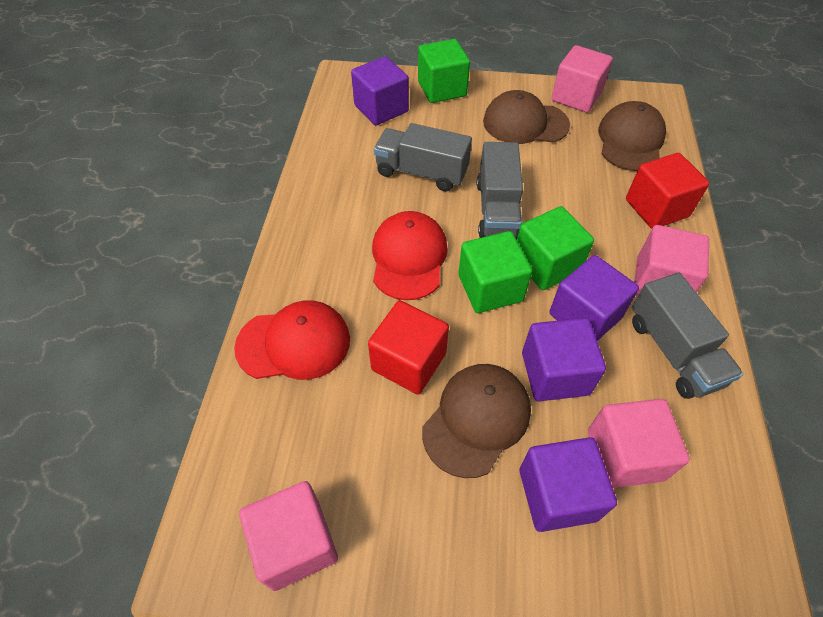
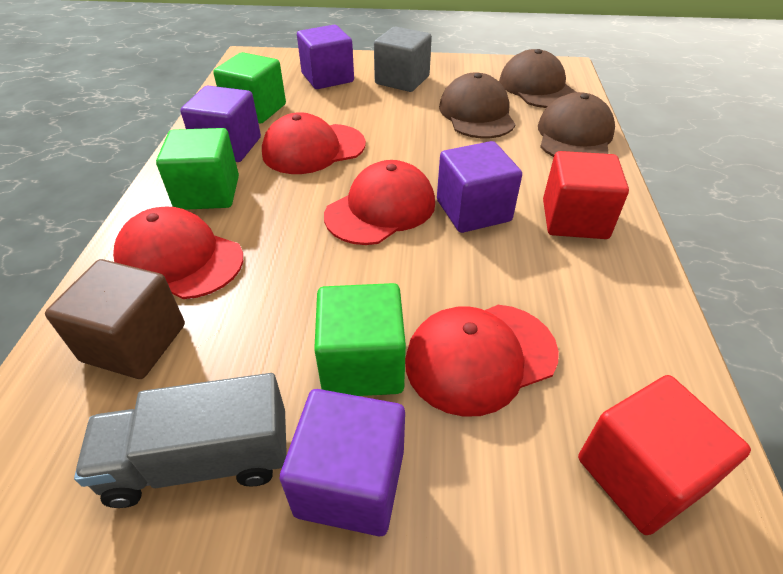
brown cube: 0 -> 1
grey cube: 0 -> 1
grey truck: 3 -> 1
pink cube: 4 -> 0
red cap: 2 -> 4

